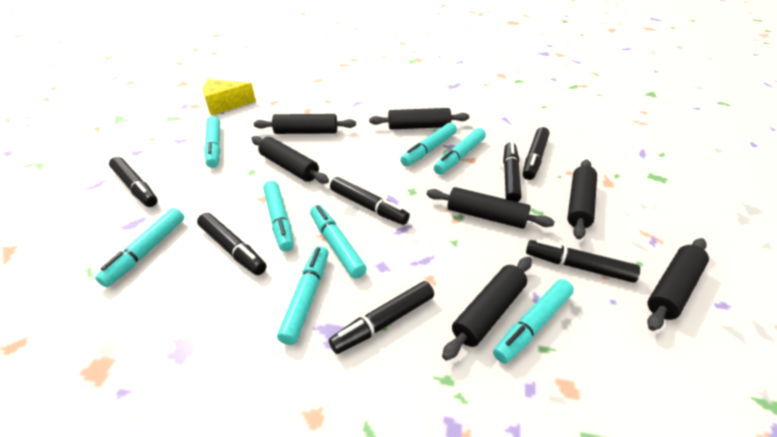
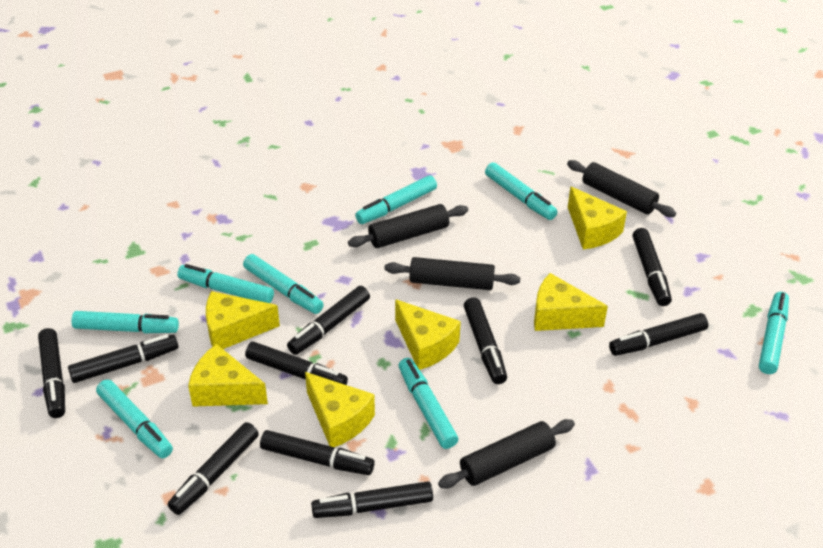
black marker: 7 -> 10
black rolling pin: 7 -> 4
yellow cheese: 1 -> 6

